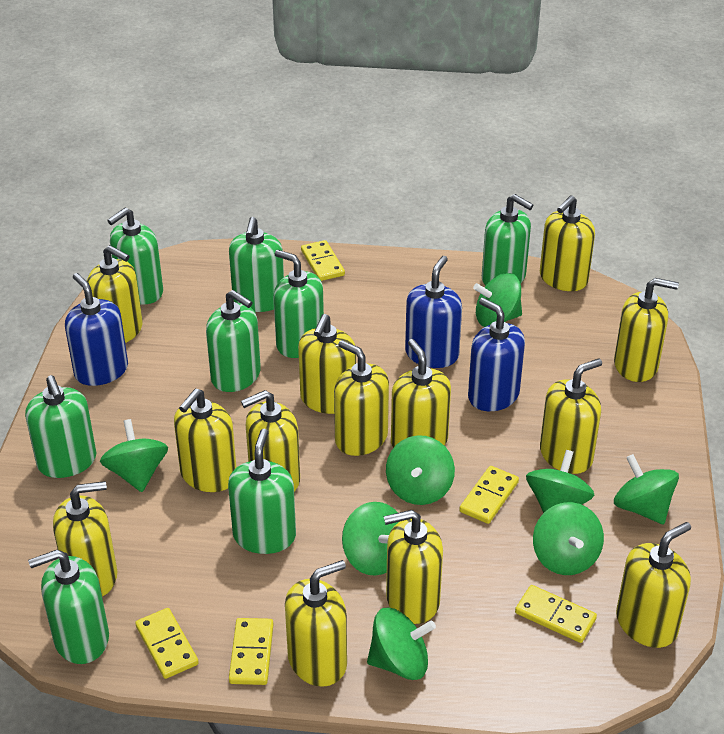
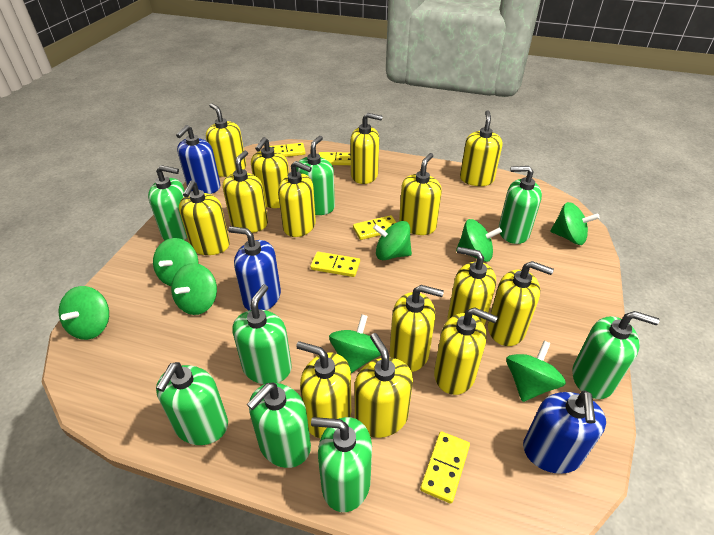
yellow soap dispenser: 13 -> 14

